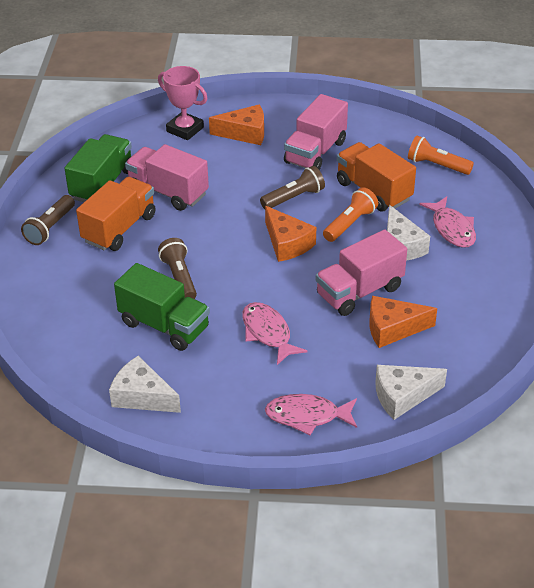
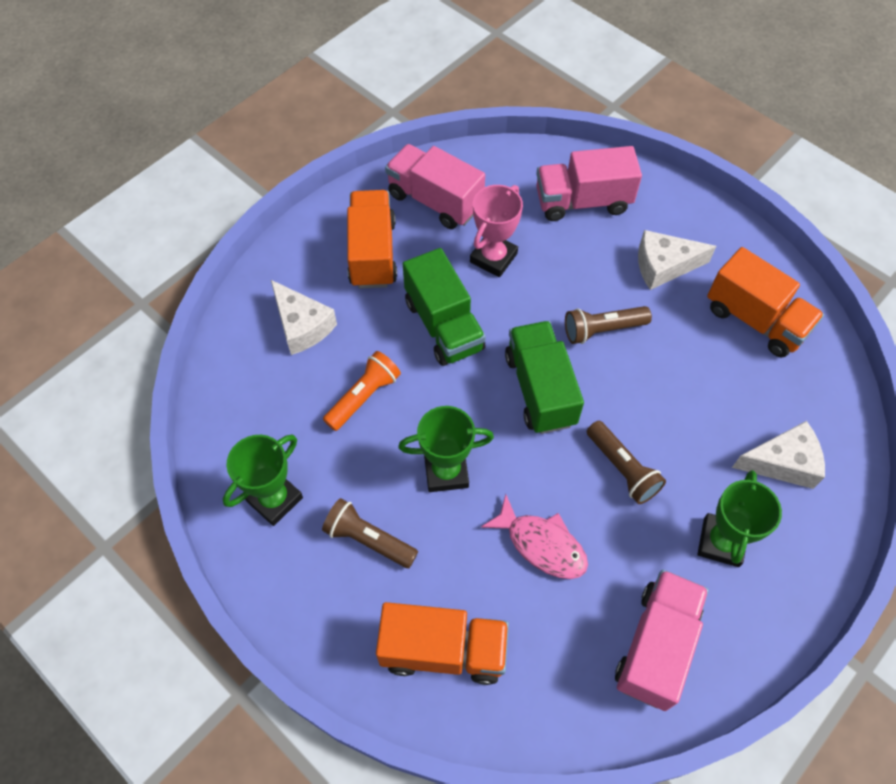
green trophy: 0 -> 3
orange cheese: 3 -> 0
orange flashlight: 2 -> 1
orange truck: 2 -> 3
pink fish: 3 -> 1

